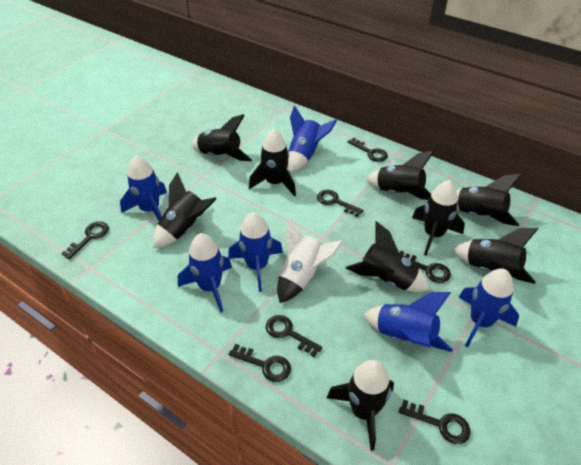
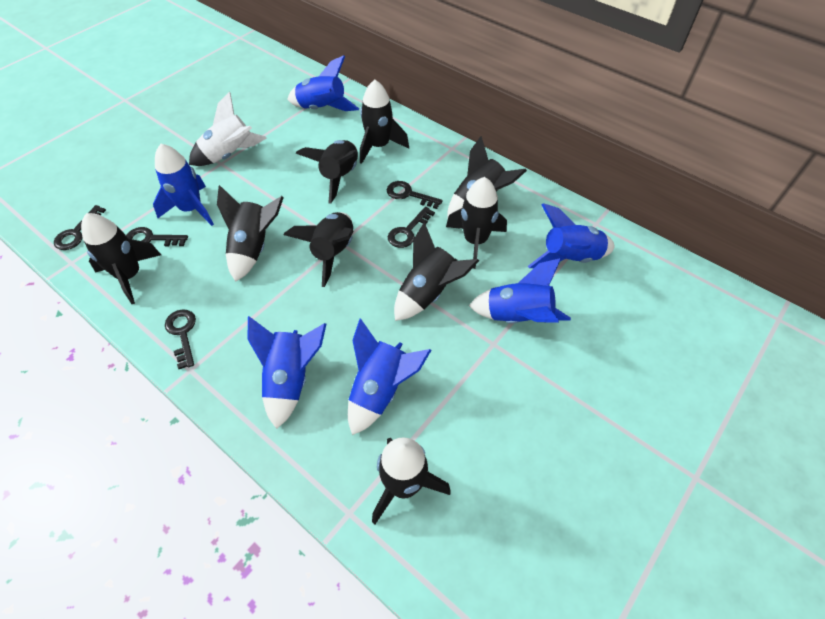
black key: 7 -> 5

